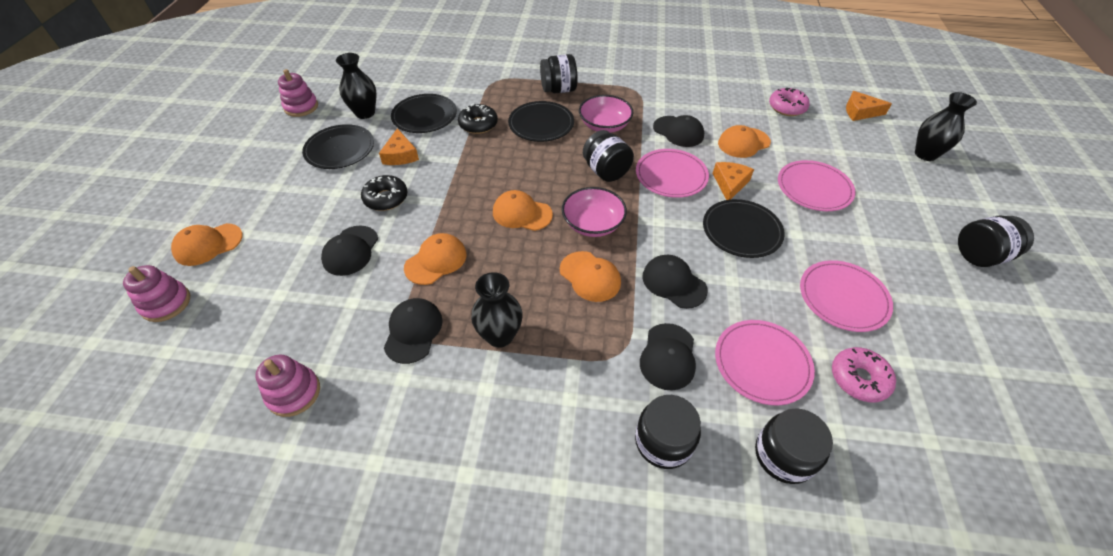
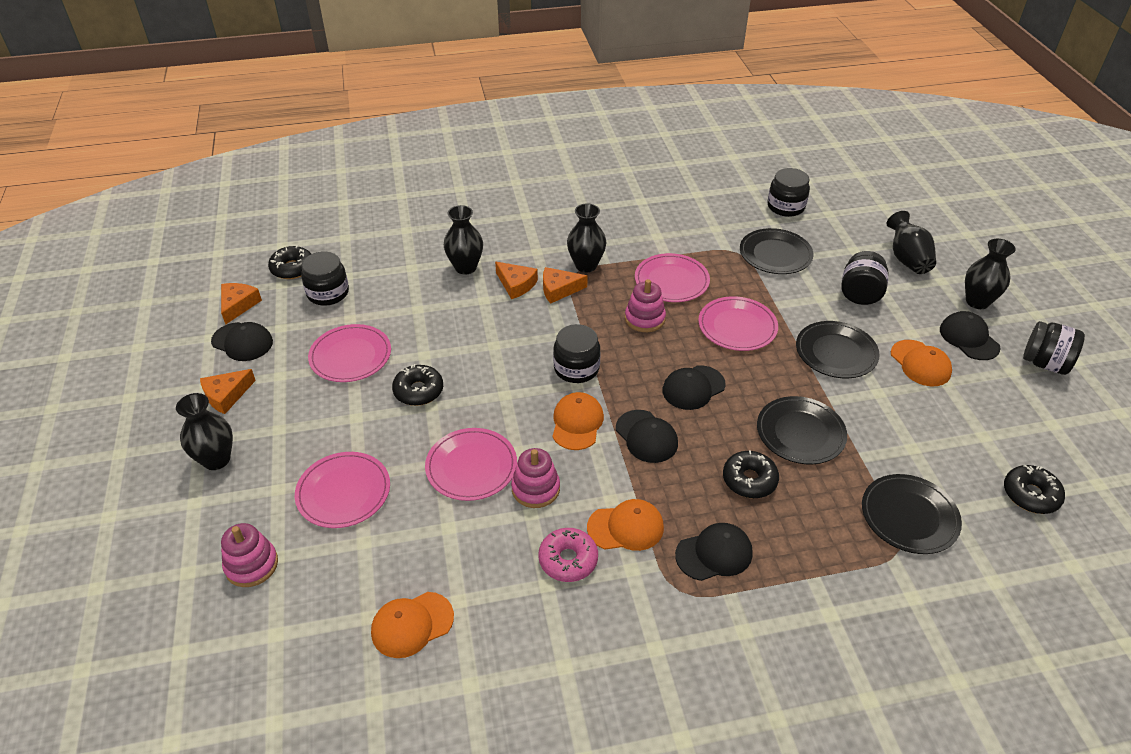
black donut: 2 -> 4
black vase: 3 -> 5
orange cap: 5 -> 4
orange cheese: 3 -> 4
pink bowl: 2 -> 0
pink donut: 2 -> 1
pink plate: 4 -> 5

